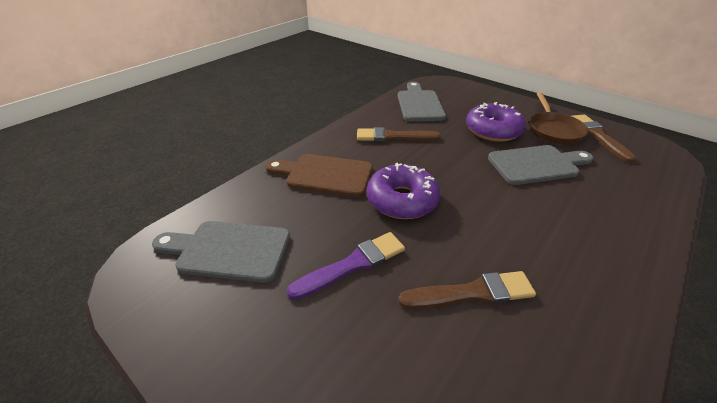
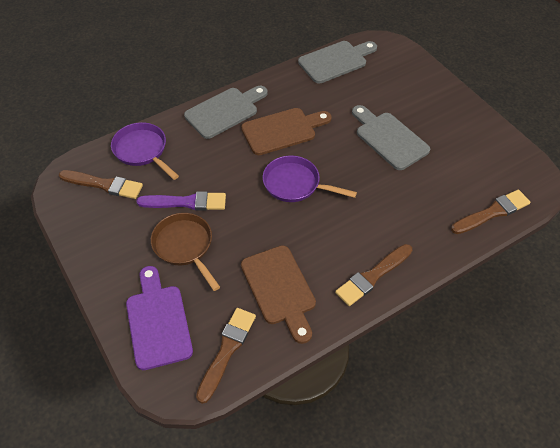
brown brush: 3 -> 4
brown cutting board: 1 -> 2
purple cutting board: 0 -> 1
purple donut: 2 -> 0
purple pan: 0 -> 2

